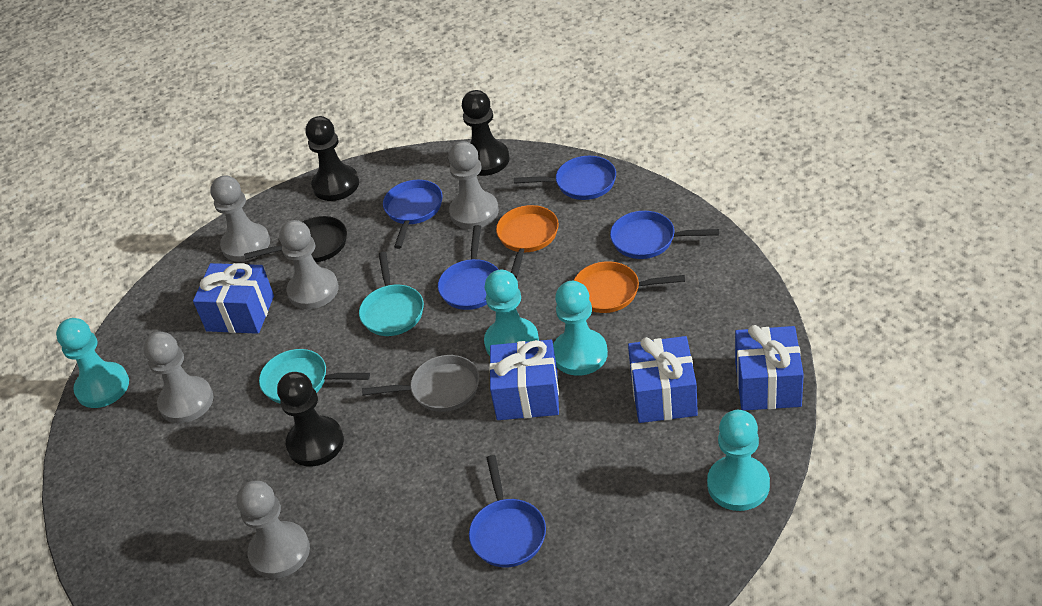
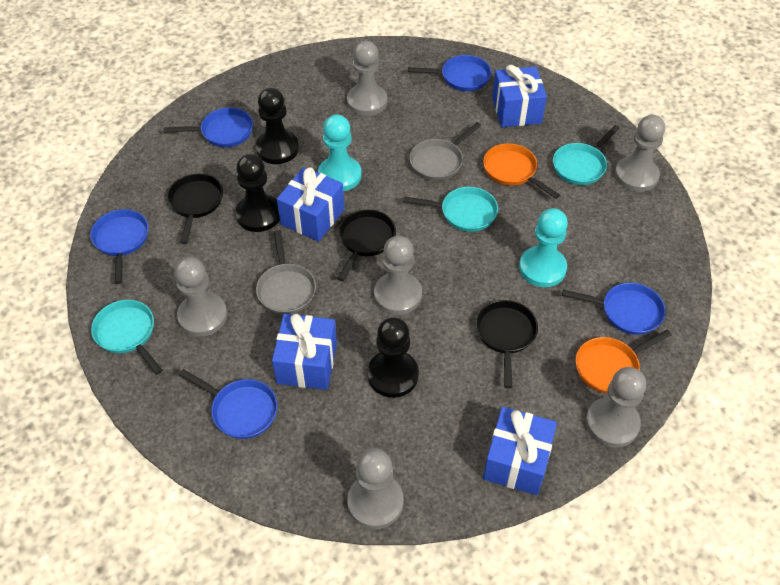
black pan: 1 -> 3
grey pan: 1 -> 2
grey pawn: 5 -> 6
turquoise pan: 2 -> 3
turquoise pawn: 4 -> 2

